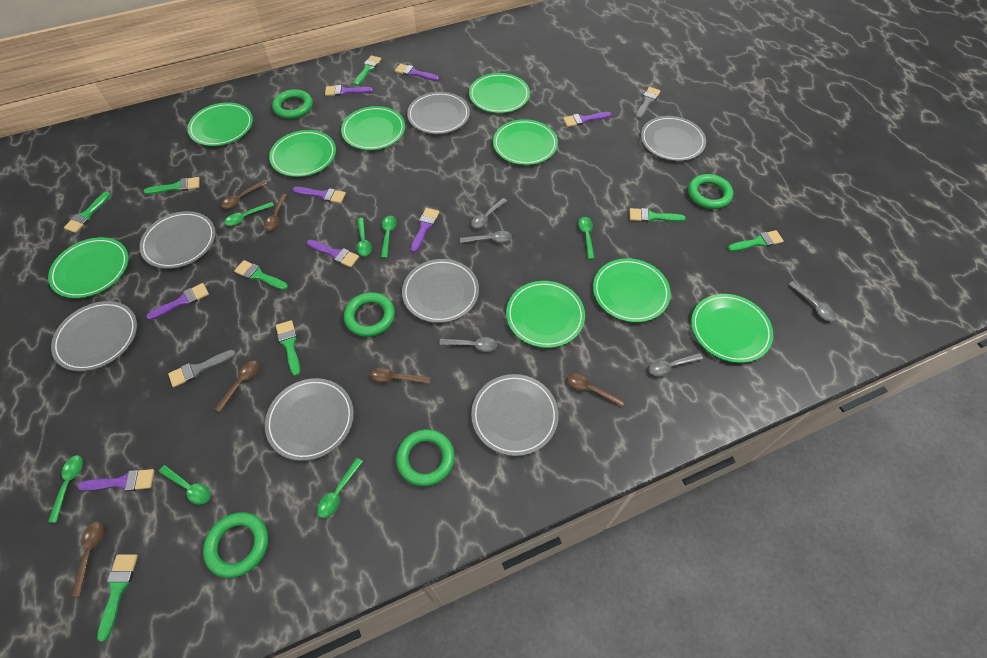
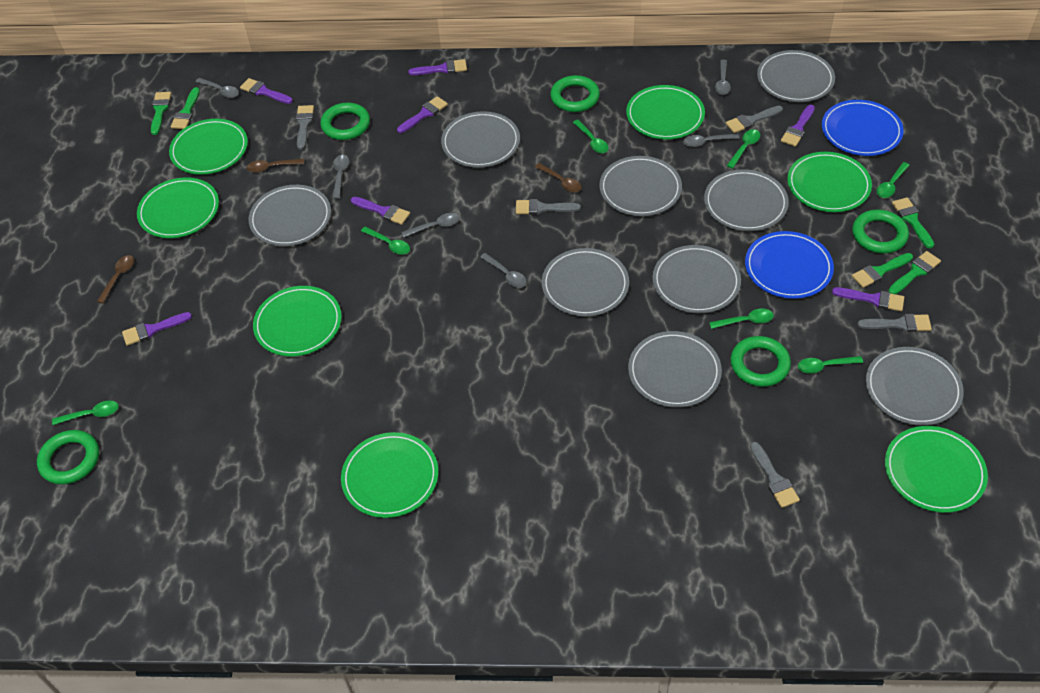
blue plate: 0 -> 2
brown spoon: 6 -> 3
green brush: 8 -> 5
green plate: 9 -> 7
grey brush: 2 -> 5
grey plate: 7 -> 9
grey spoon: 5 -> 6
purple brush: 8 -> 7

